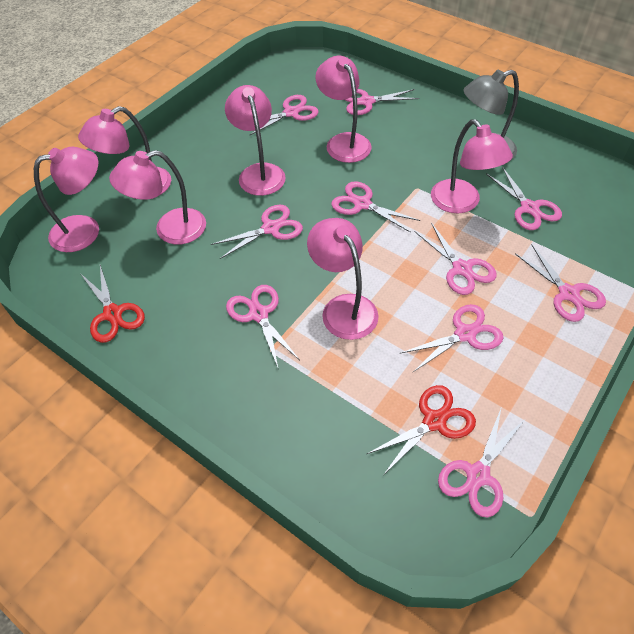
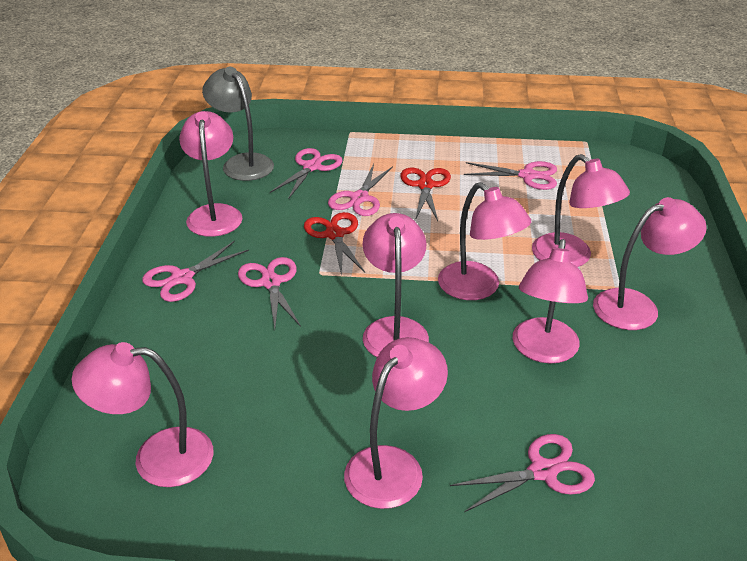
pink lamp: 7 -> 8
pink scissors: 10 -> 6

